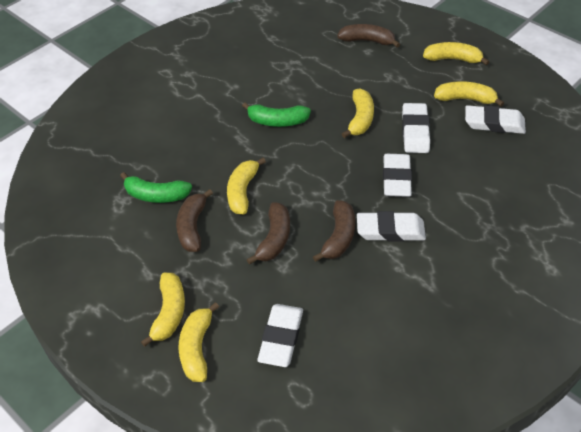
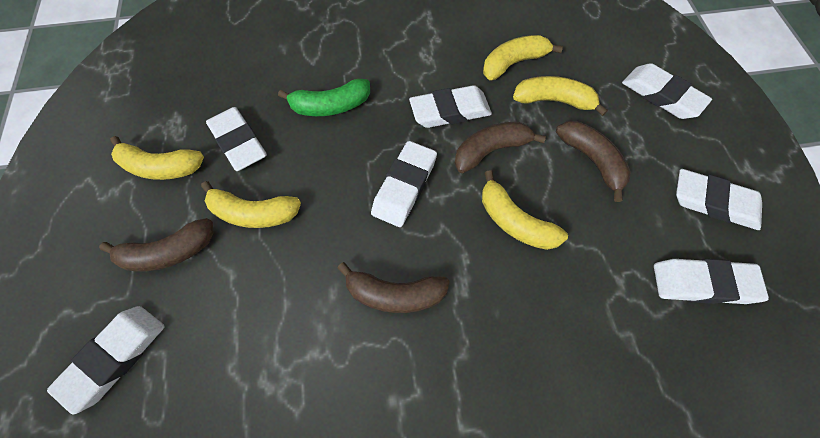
green banana: 2 -> 1
white eraser: 5 -> 7
yellow banana: 6 -> 5

